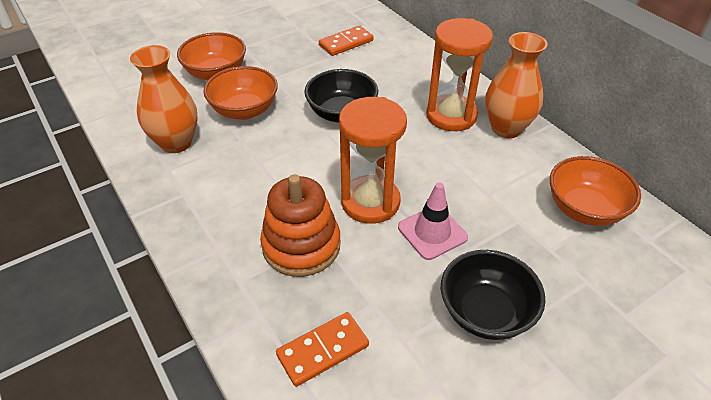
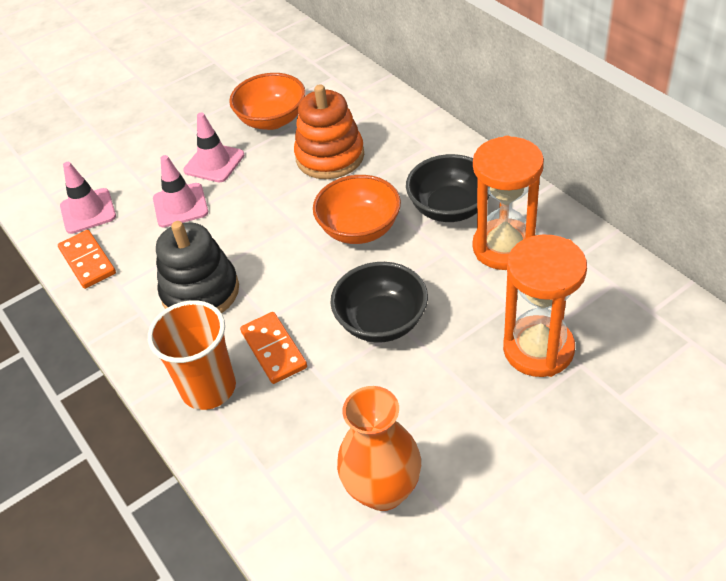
black stacking toy: 0 -> 1
orange bowl: 3 -> 2
orange cup: 0 -> 1
orange vase: 2 -> 1
pink traffic cone: 1 -> 3

